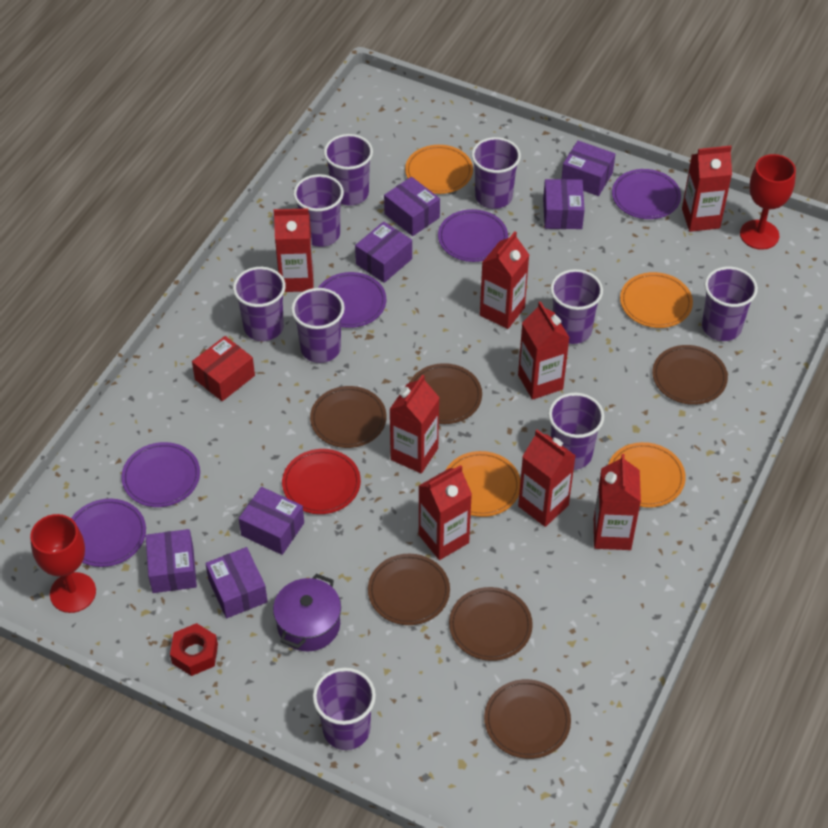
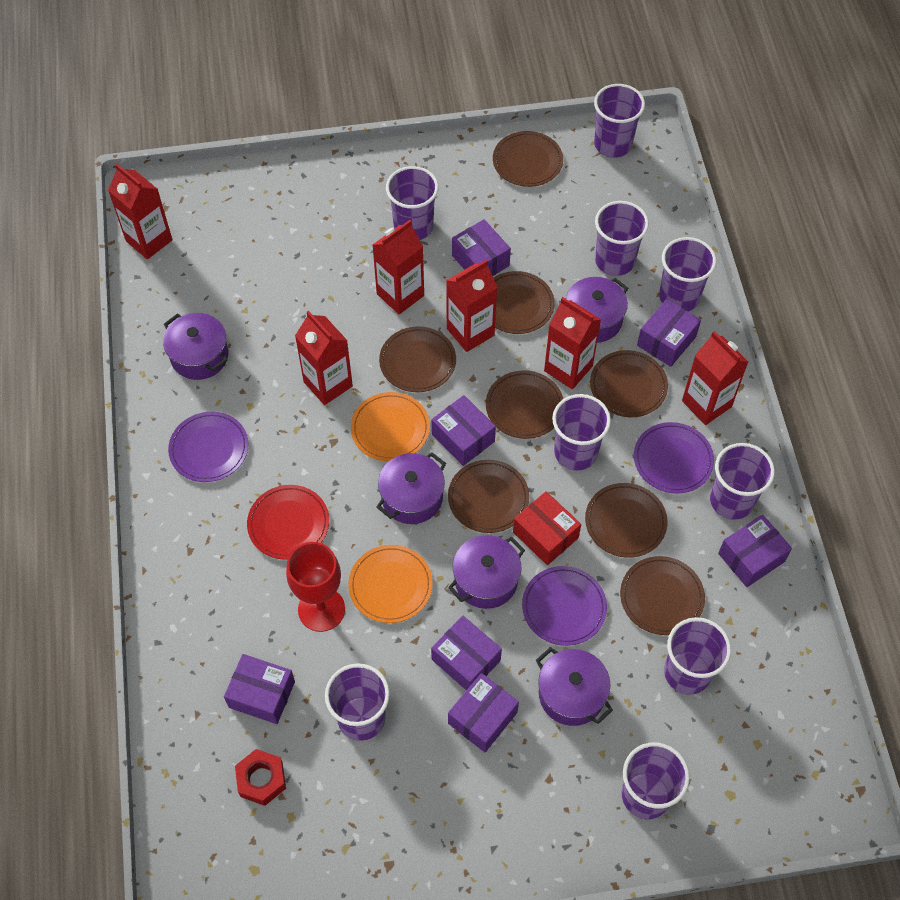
brown plate: 6 -> 8
orange plate: 4 -> 2
purple plate: 5 -> 3
purple pot: 1 -> 5
red carton: 8 -> 6
red goblet: 2 -> 1

